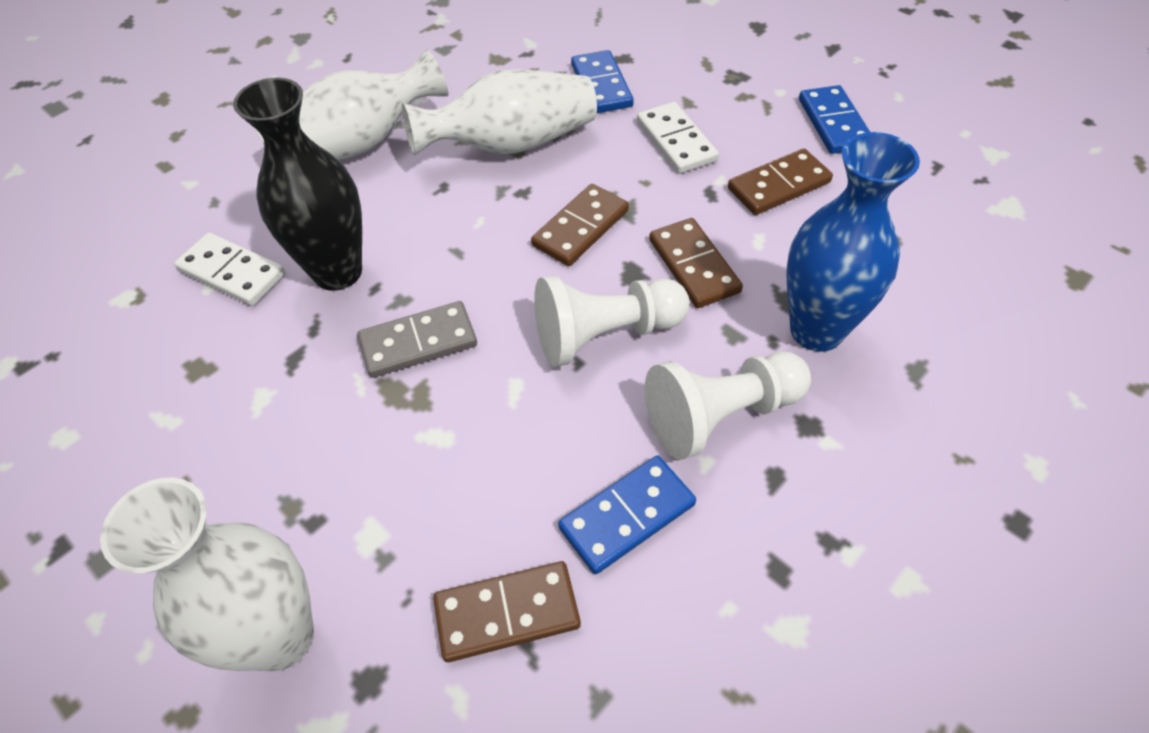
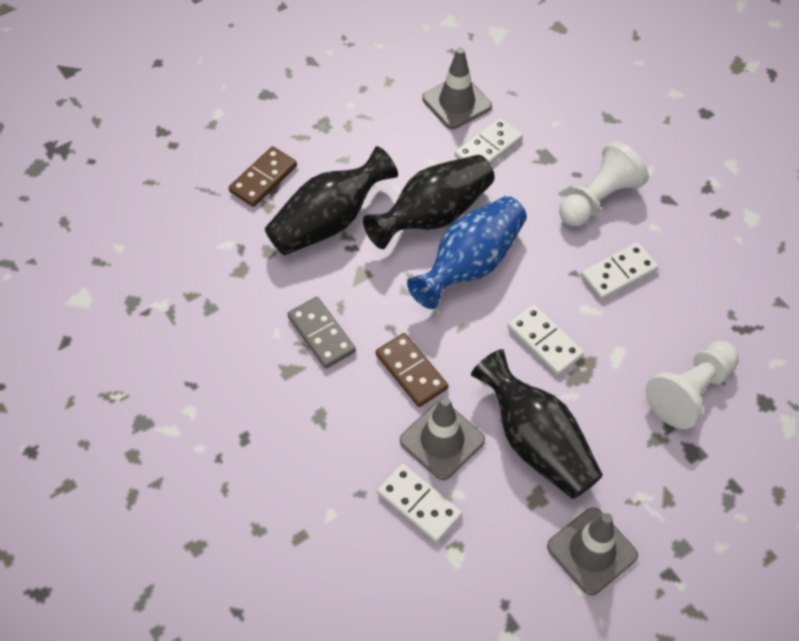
black vase: 1 -> 3
blue domino: 3 -> 0
brown domino: 4 -> 2
grey traffic cone: 0 -> 3
white domino: 2 -> 4
white vase: 3 -> 0

